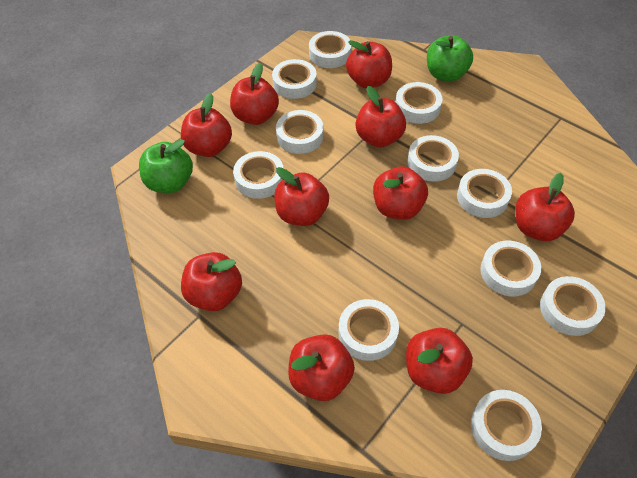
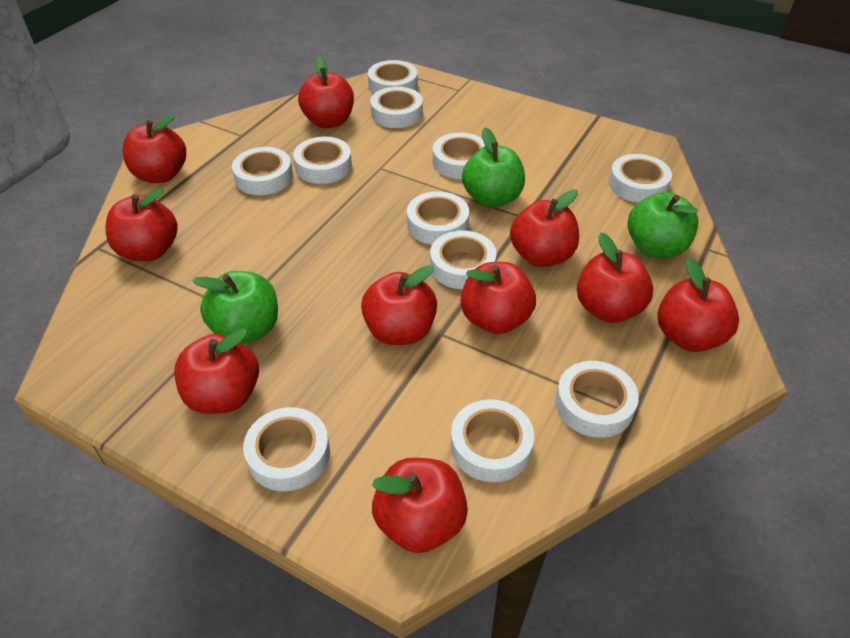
green apple: 2 -> 3

